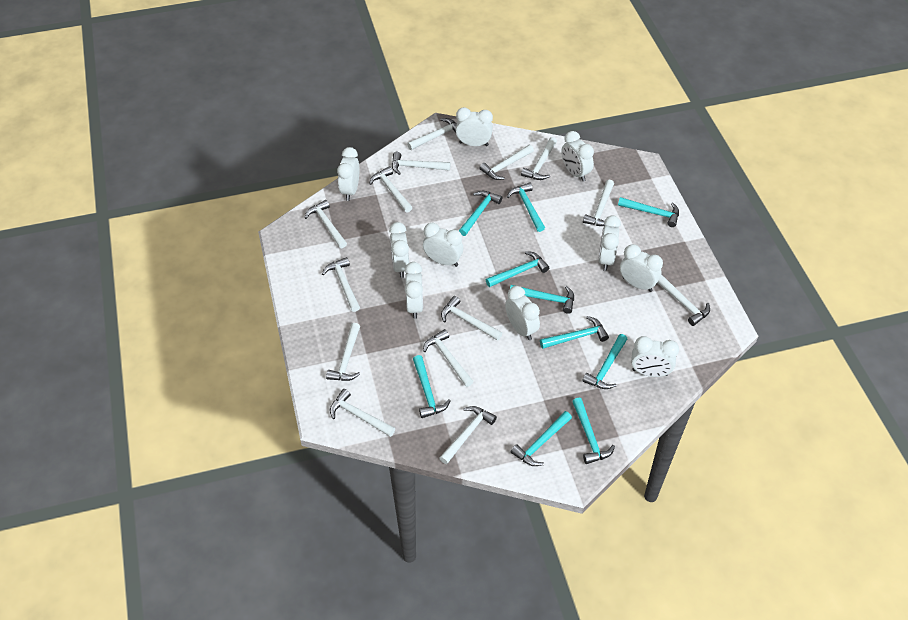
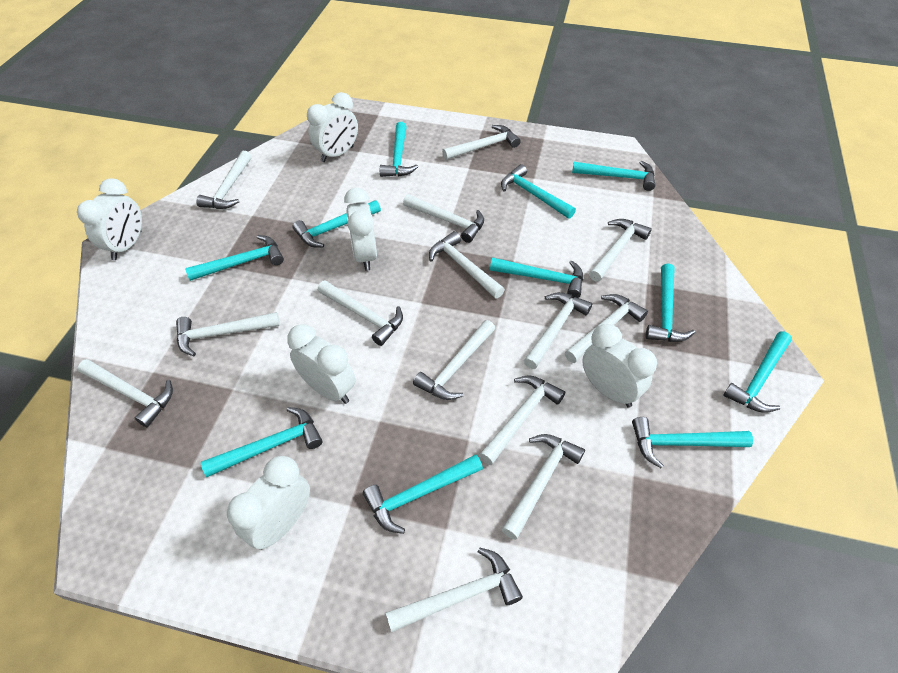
turquoise hammer: 10 -> 11
white clock: 10 -> 6

